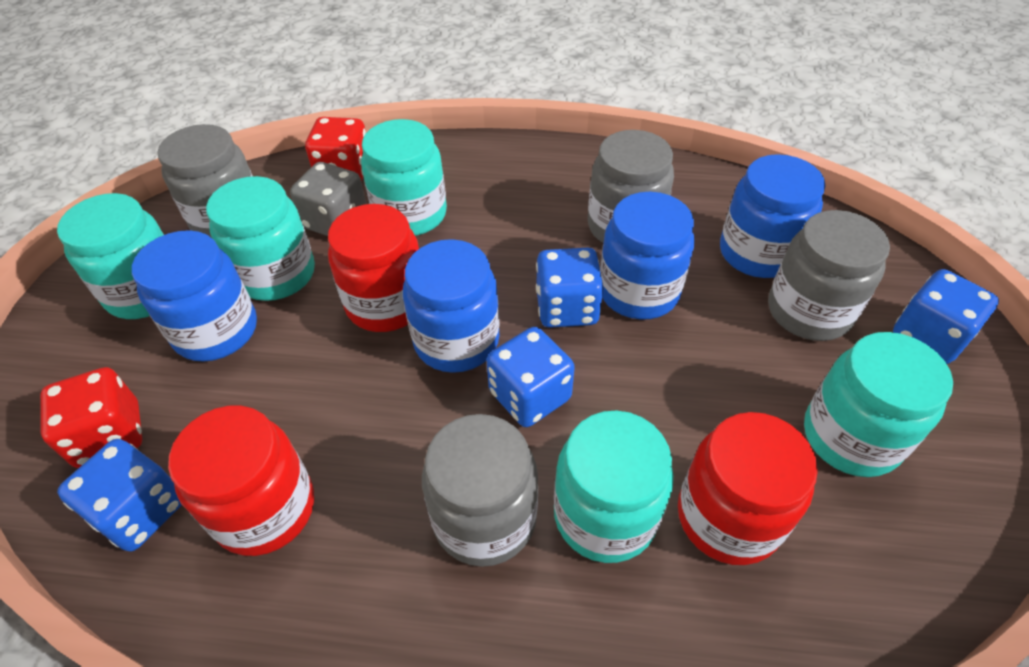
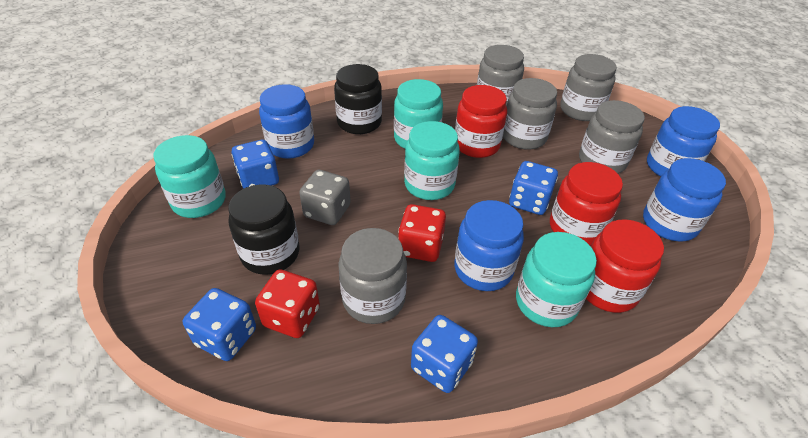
black jar: 0 -> 2
grey jar: 4 -> 5
turquoise jar: 5 -> 4

